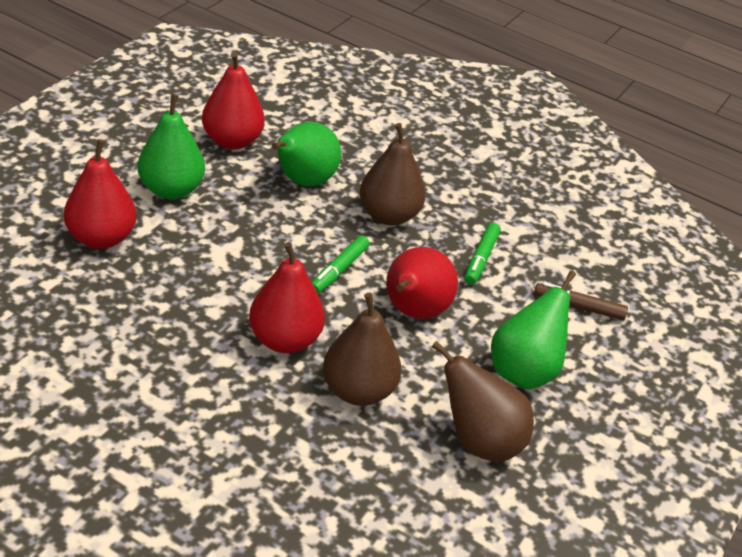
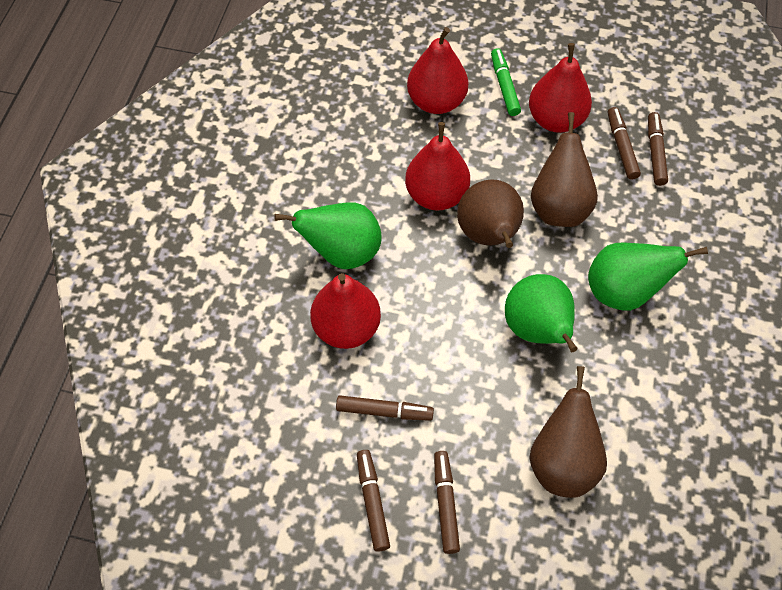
brown marker: 1 -> 5
green marker: 2 -> 1

